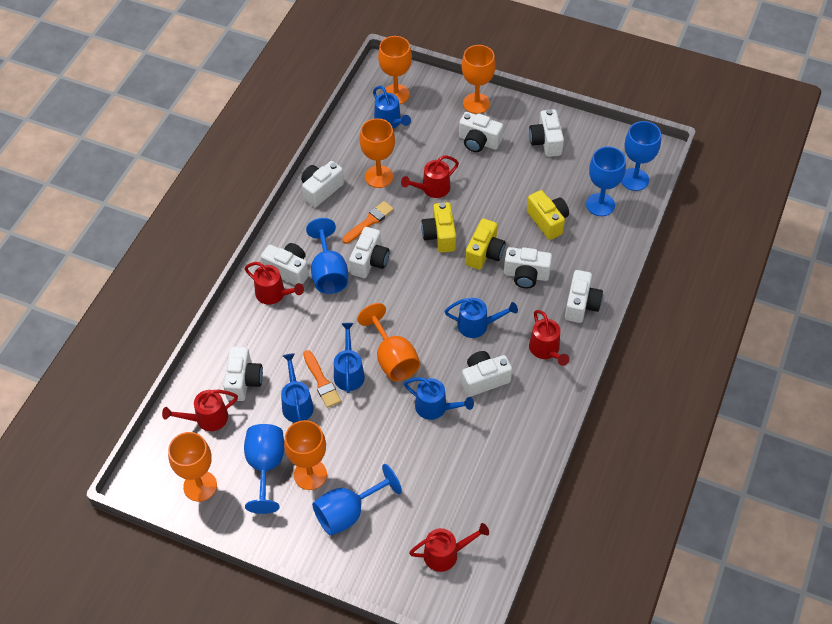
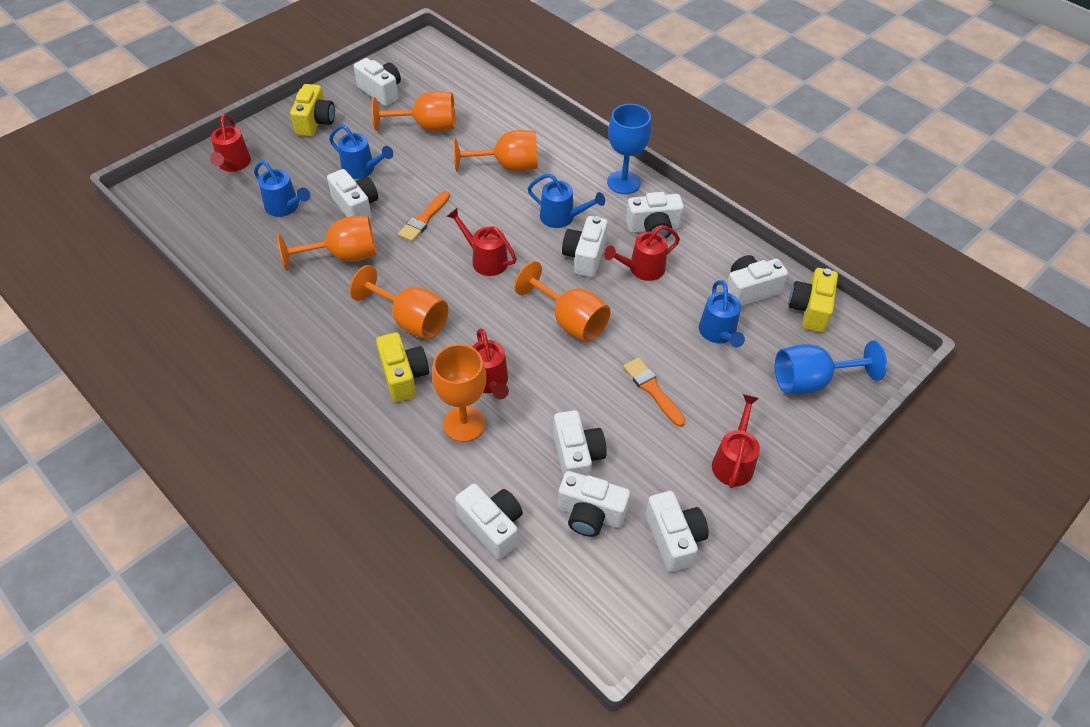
blue goblet: 5 -> 2
blue watering can: 5 -> 4

